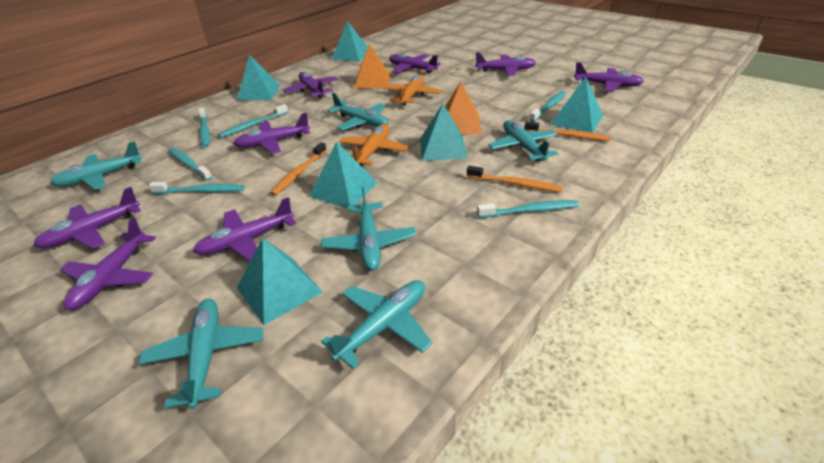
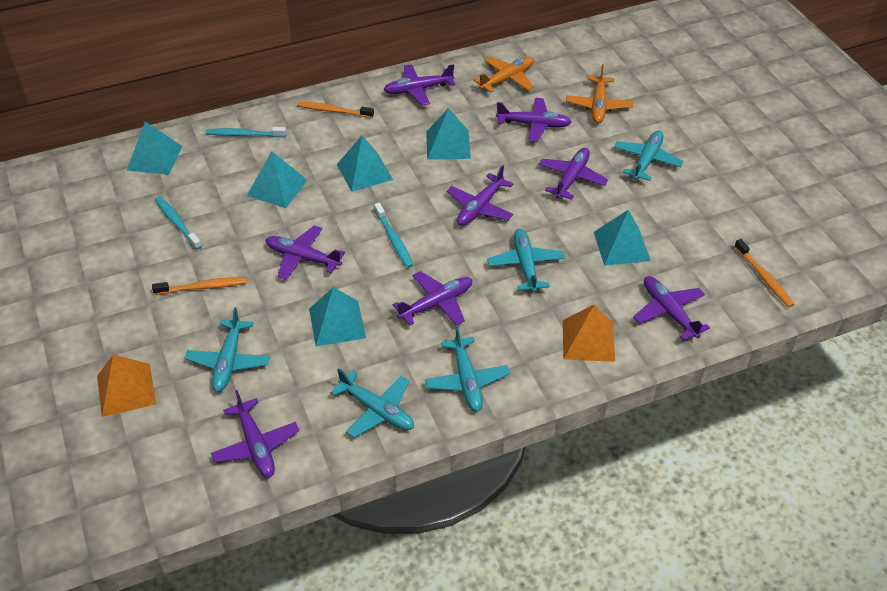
turquoise plane: 6 -> 5
turquoise toothbrush: 6 -> 3

